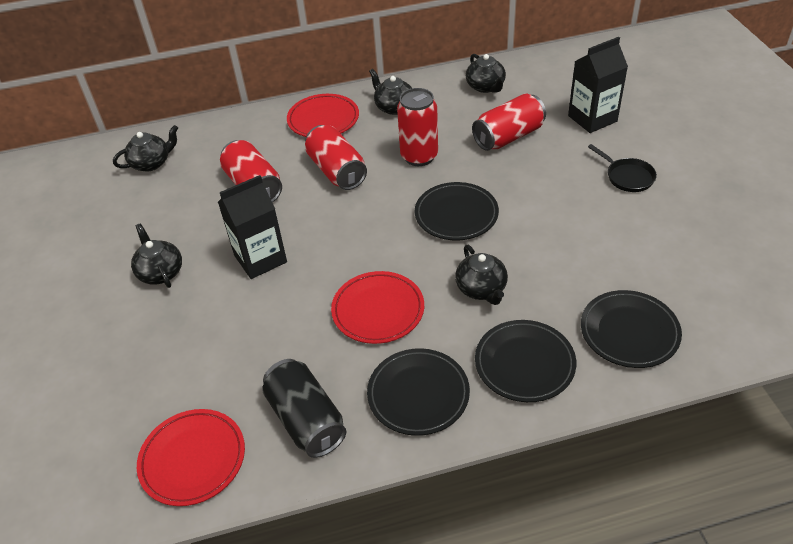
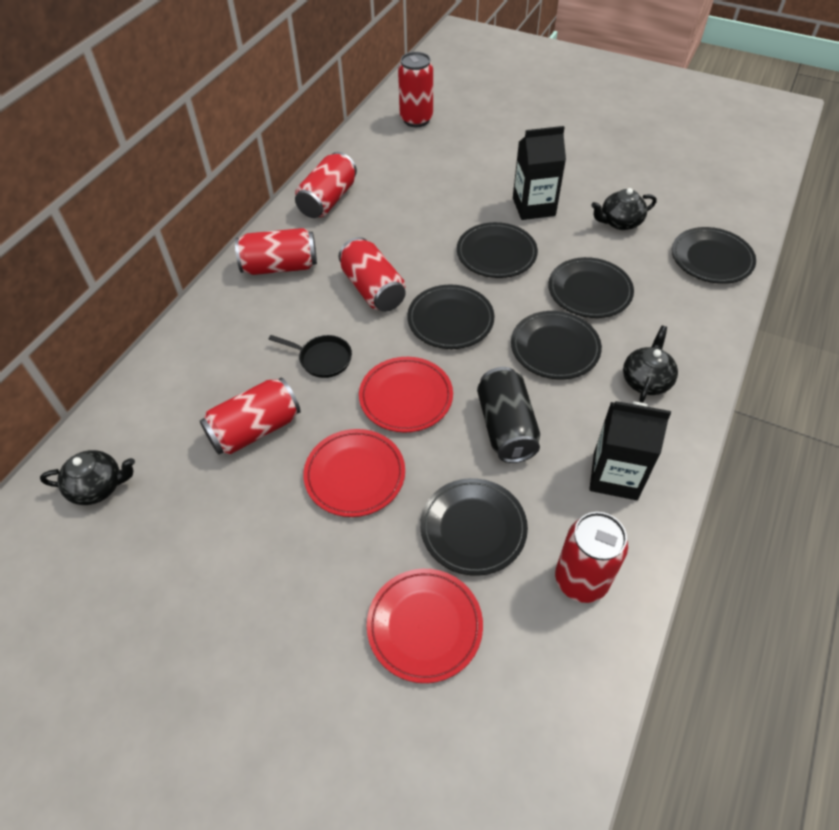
black plate: 4 -> 6
black teapot: 5 -> 3
red can: 4 -> 6

